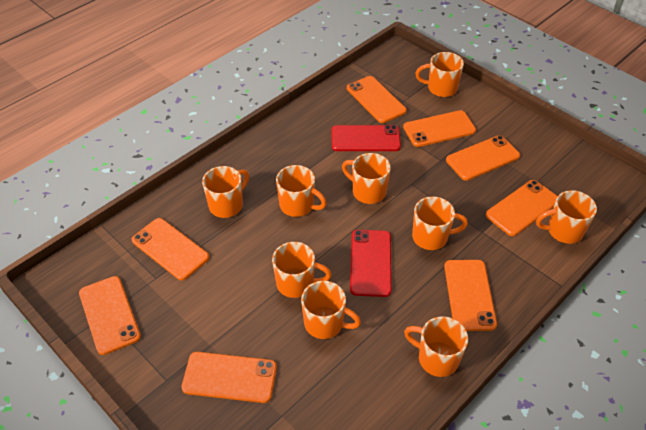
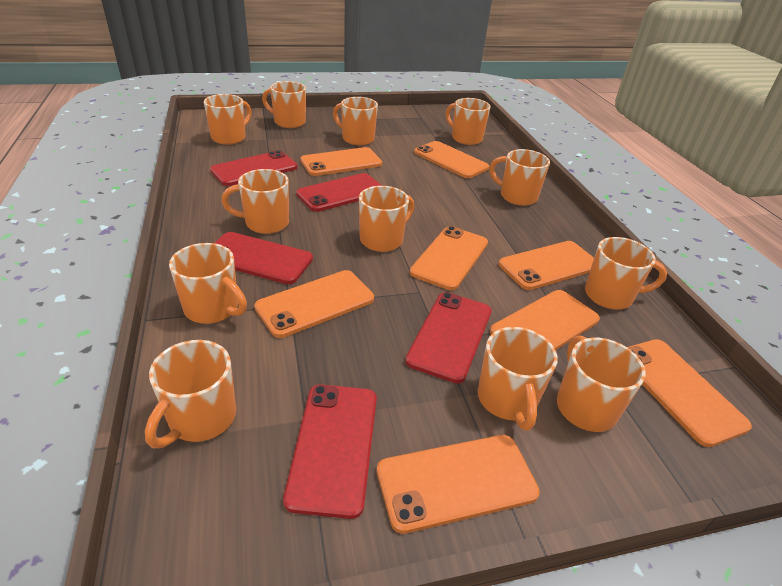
orange mug: 9 -> 12
red phone: 2 -> 5

